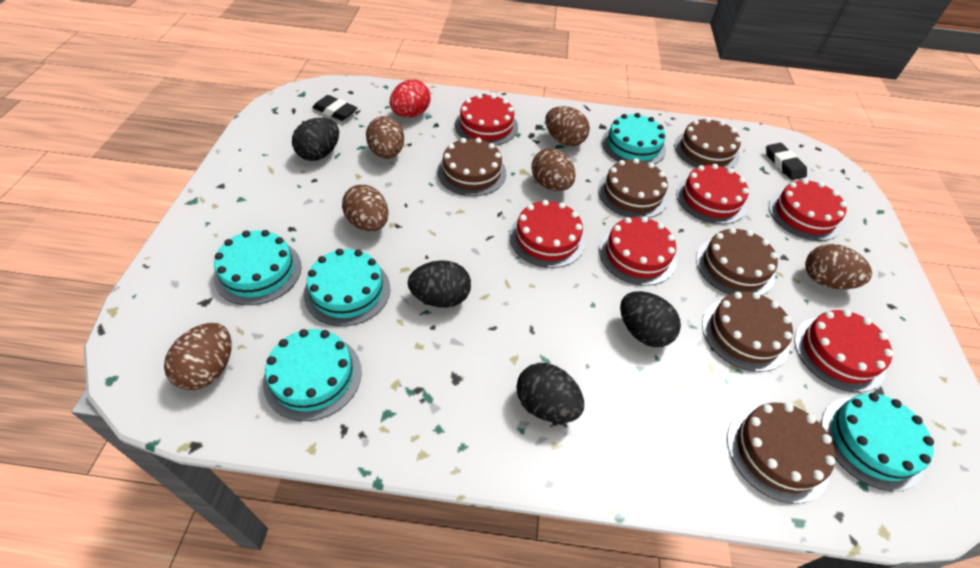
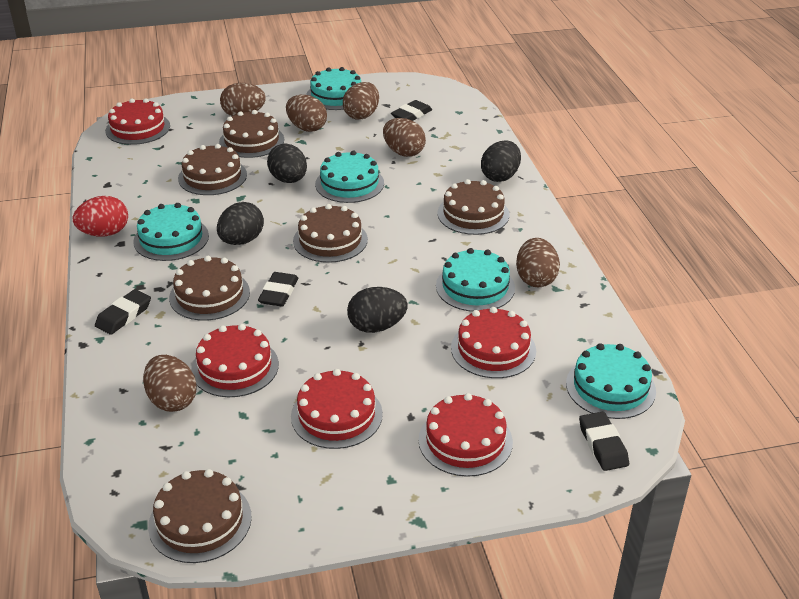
black eraser: 2 -> 4
red cake: 6 -> 5

